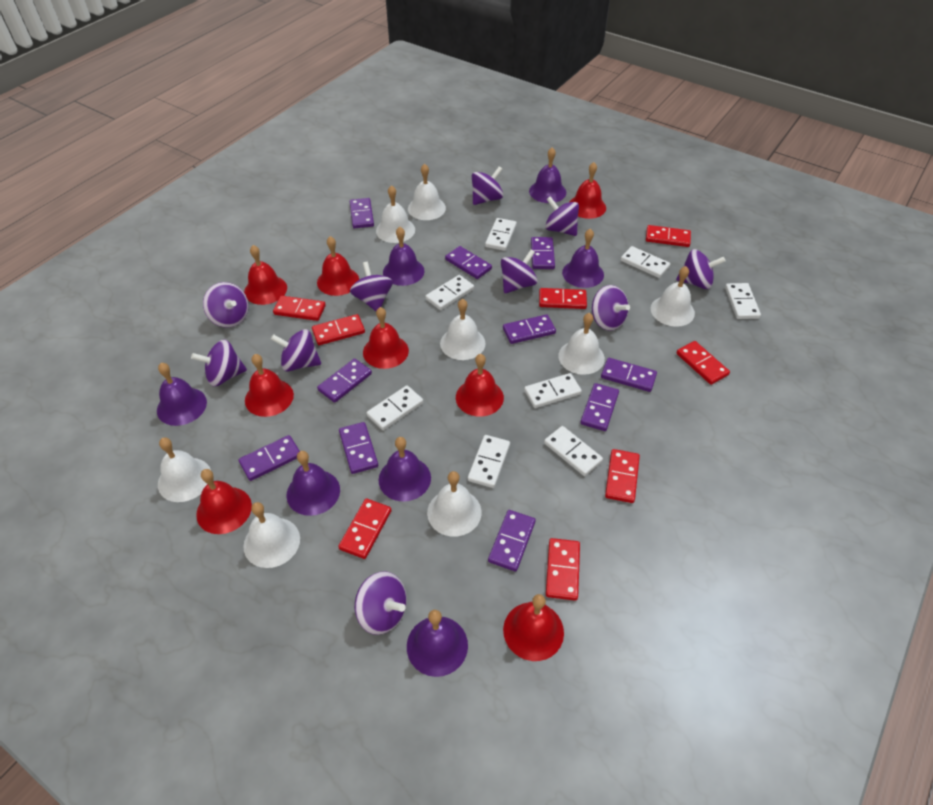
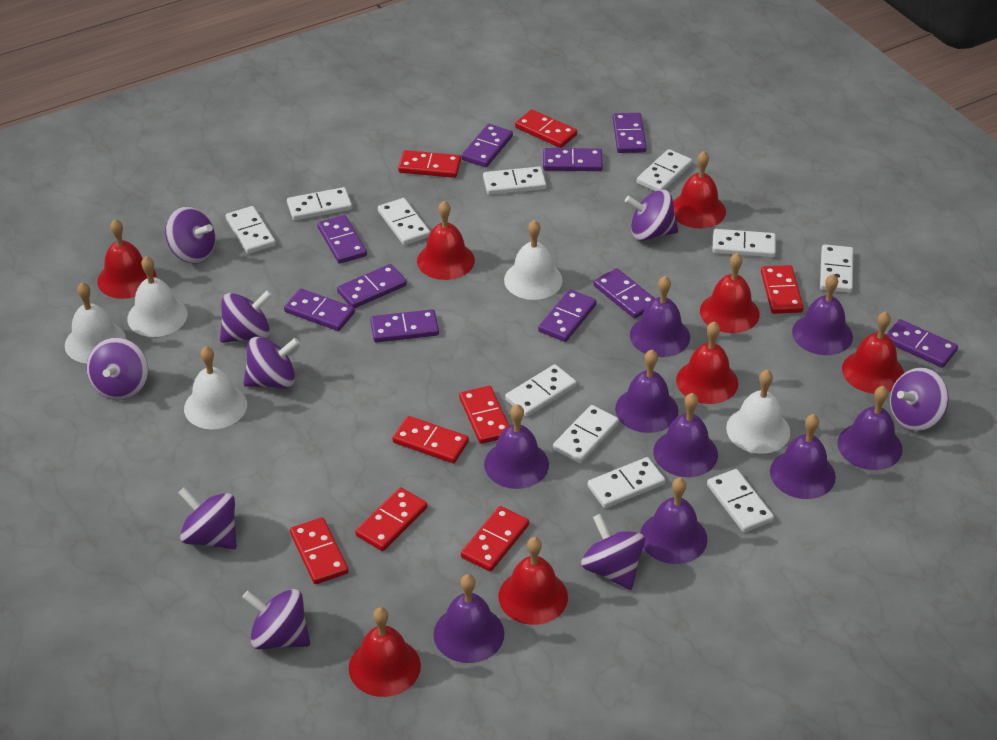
purple bell: 7 -> 9
purple spinning top: 10 -> 9
white bell: 8 -> 5
white domino: 8 -> 11

